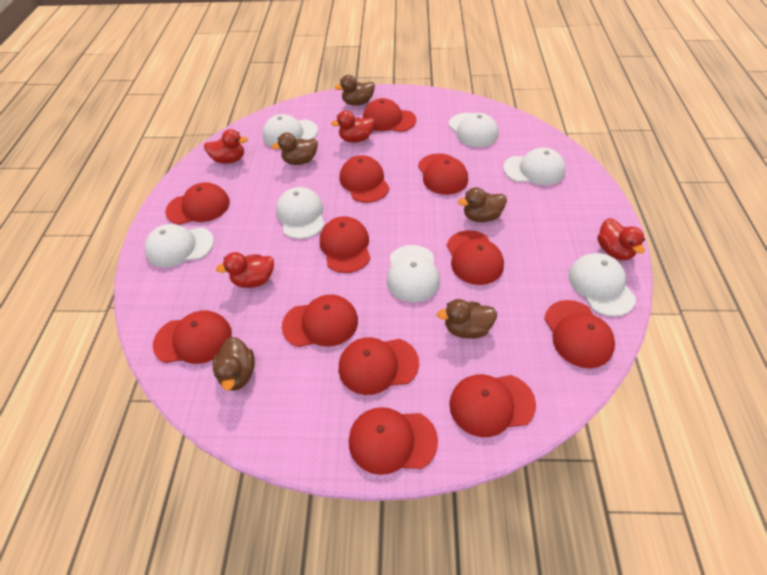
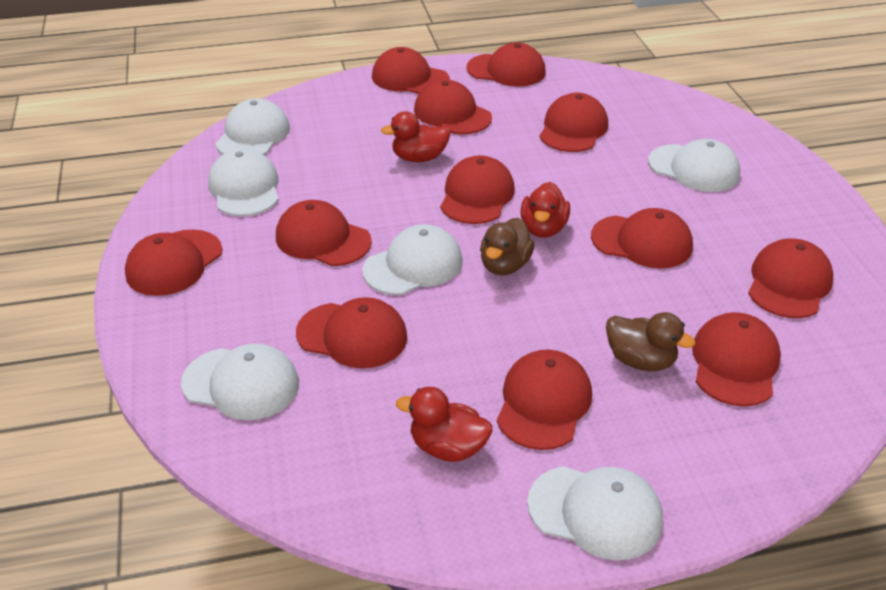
brown duck: 5 -> 2
red duck: 4 -> 3
white cap: 7 -> 6

